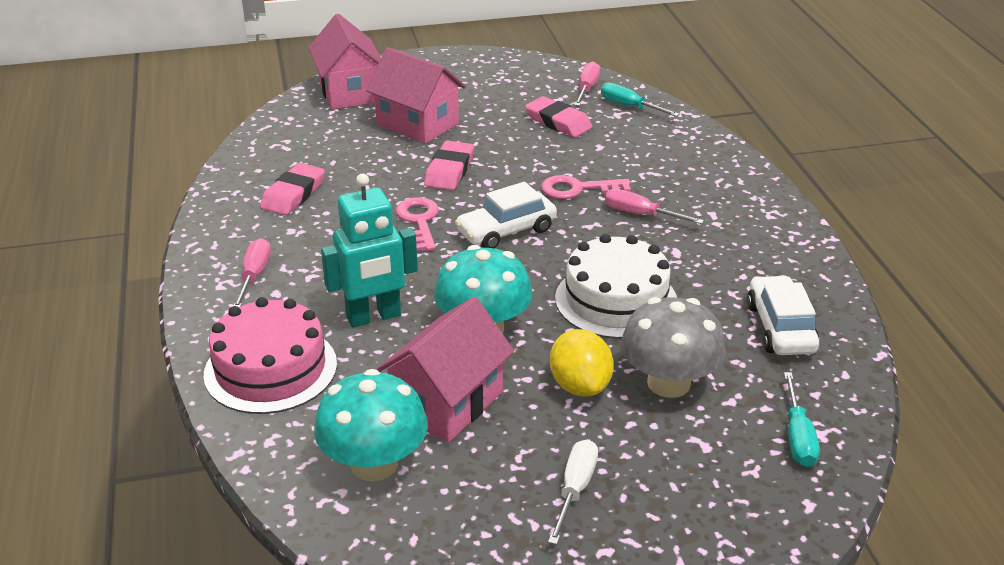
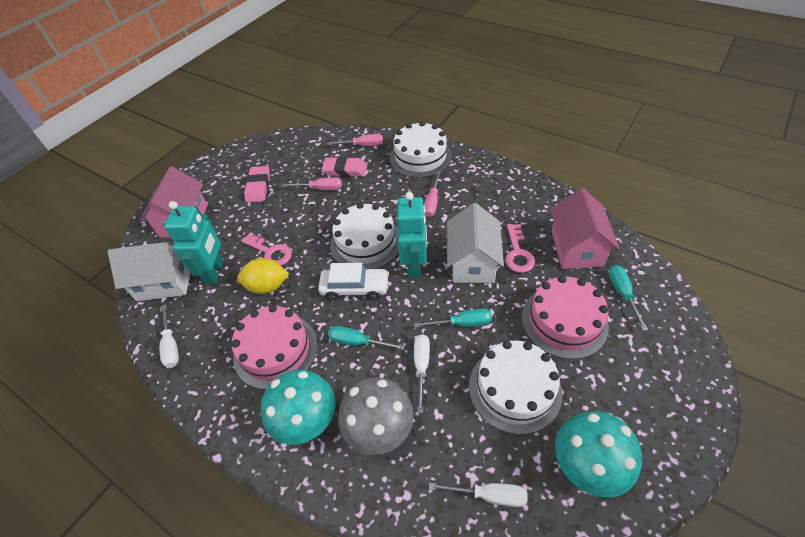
pink cake: 1 -> 2
pink eraser: 3 -> 2
pink house: 3 -> 2
turquoise robot: 1 -> 2
turquoise screwdriver: 2 -> 3
white cake: 1 -> 3
white car: 2 -> 1
white house: 0 -> 2
white screwdriver: 1 -> 3

